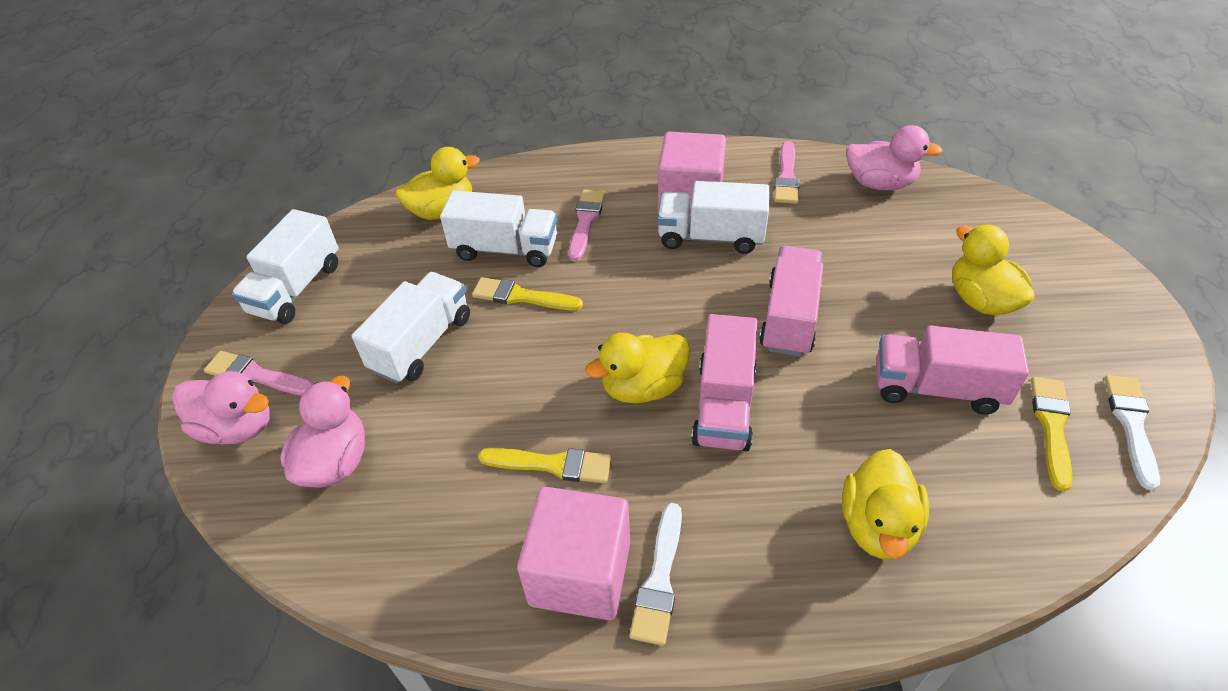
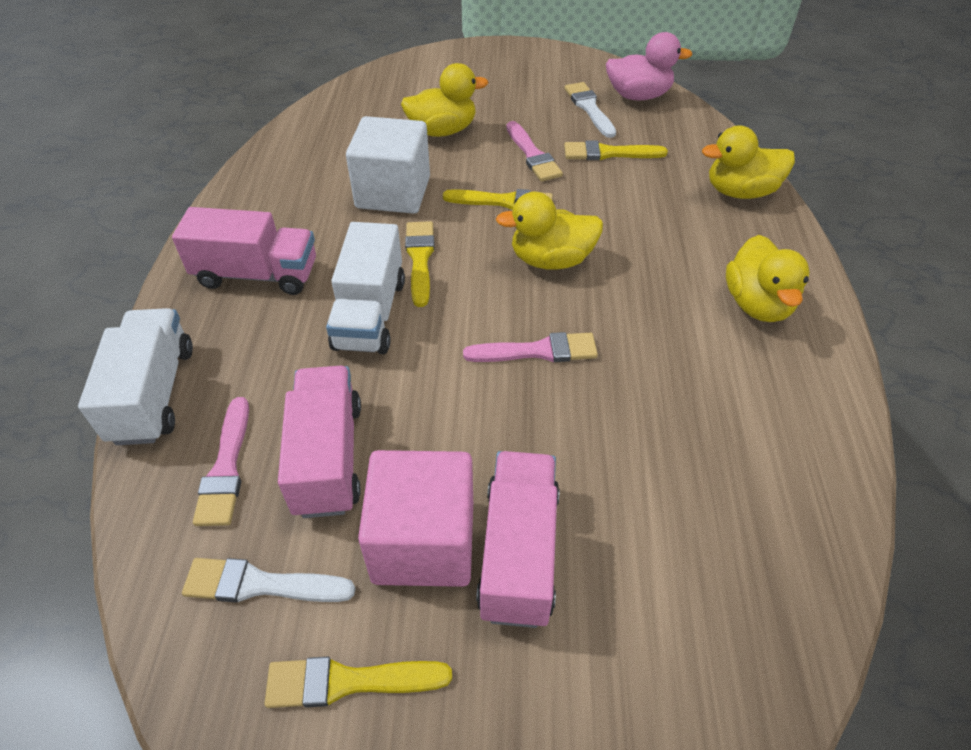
pink cube: 2 -> 1
pink duck: 3 -> 1
white cube: 0 -> 1
white truck: 4 -> 2
yellow brush: 3 -> 4

